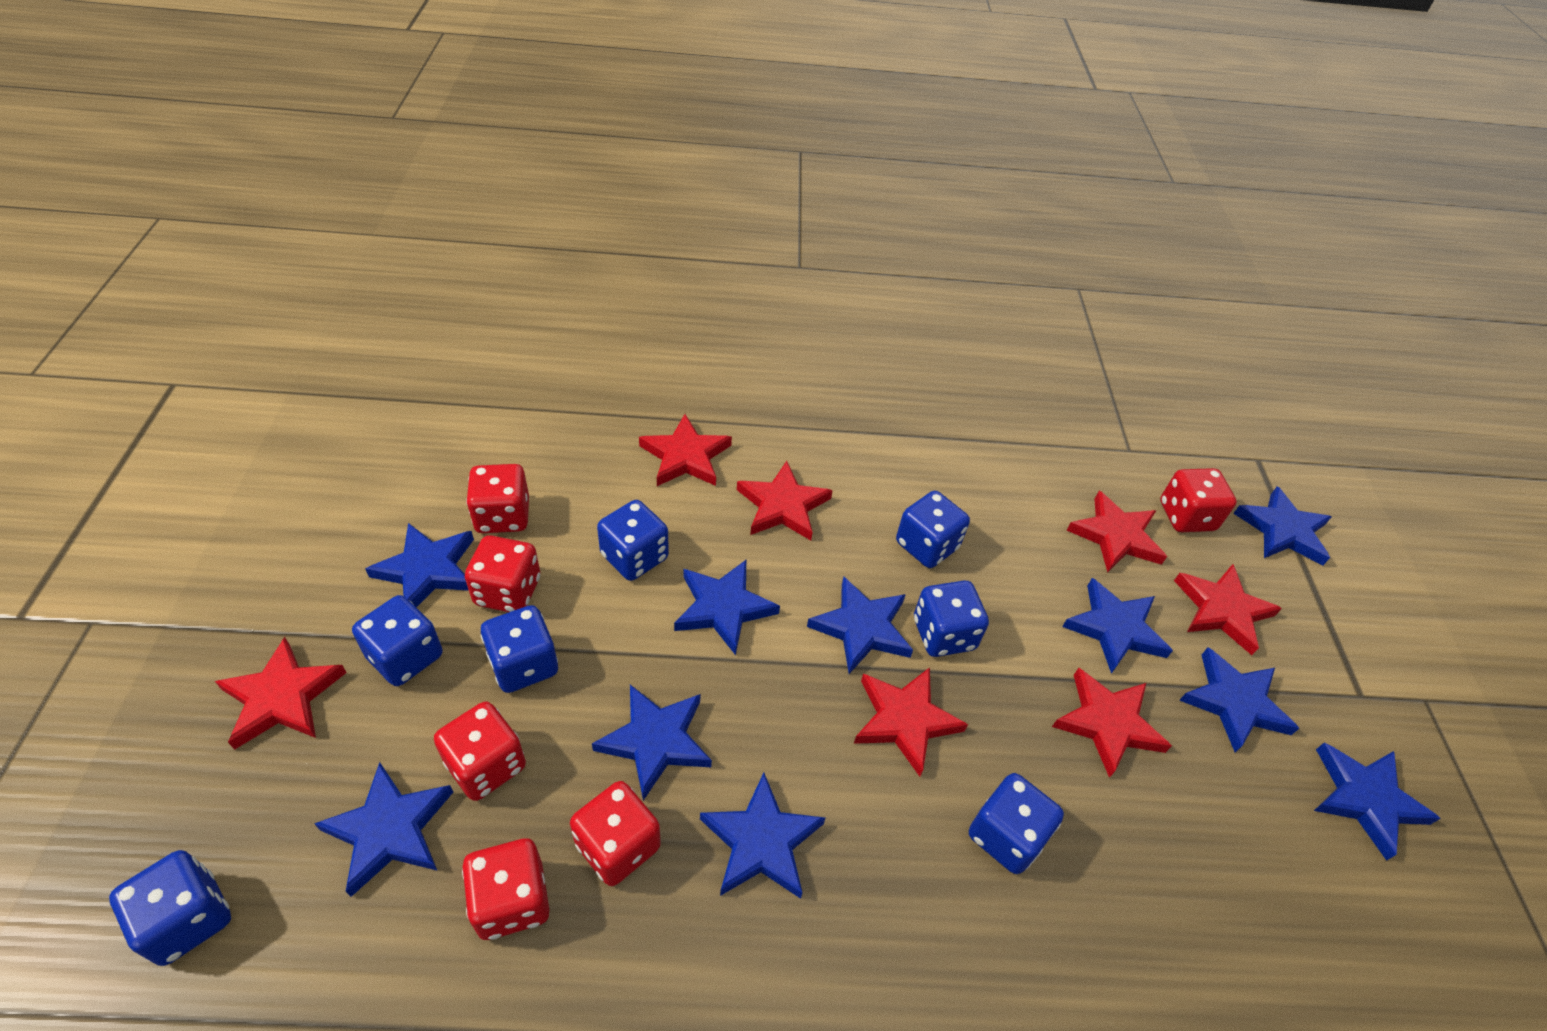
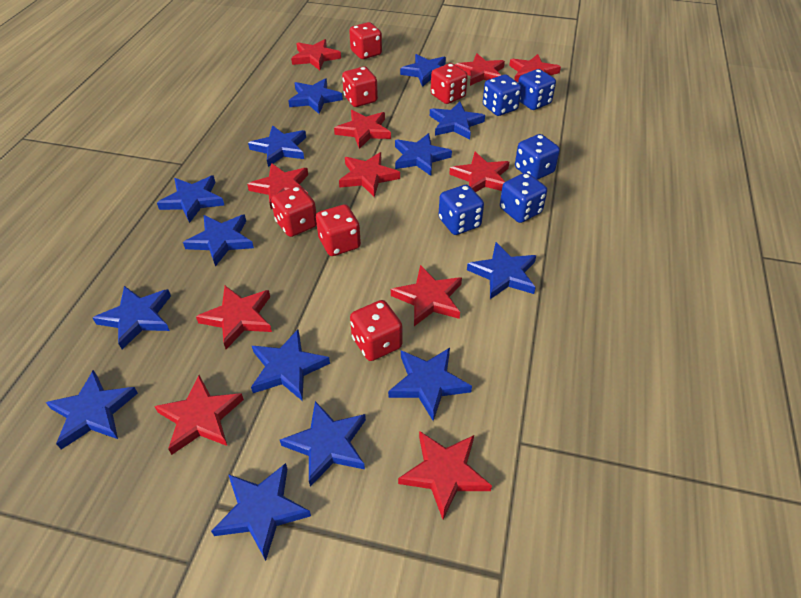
blue dice: 7 -> 5
blue star: 10 -> 14
red star: 7 -> 11

